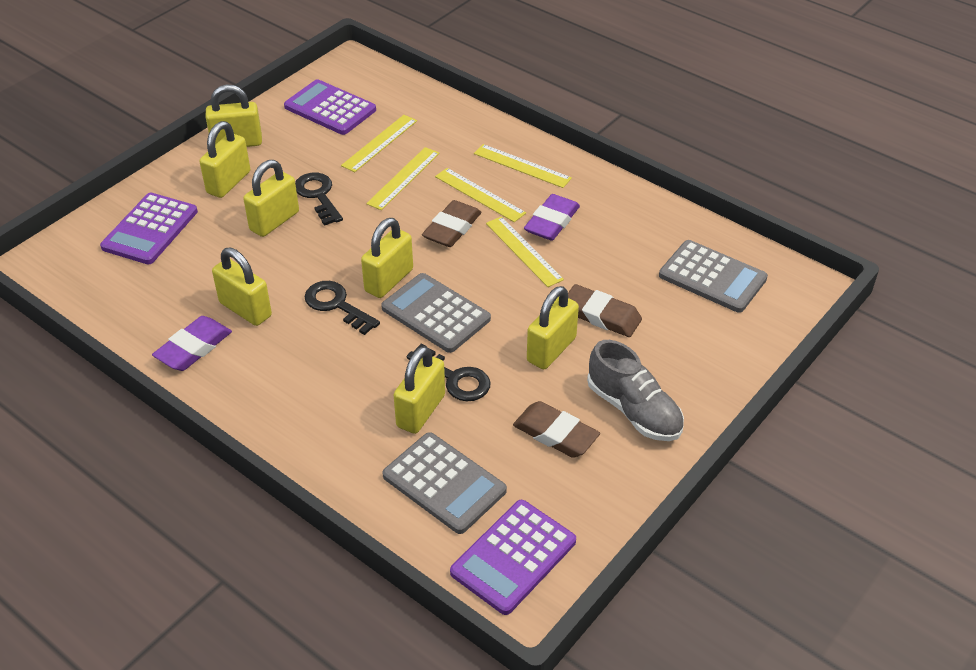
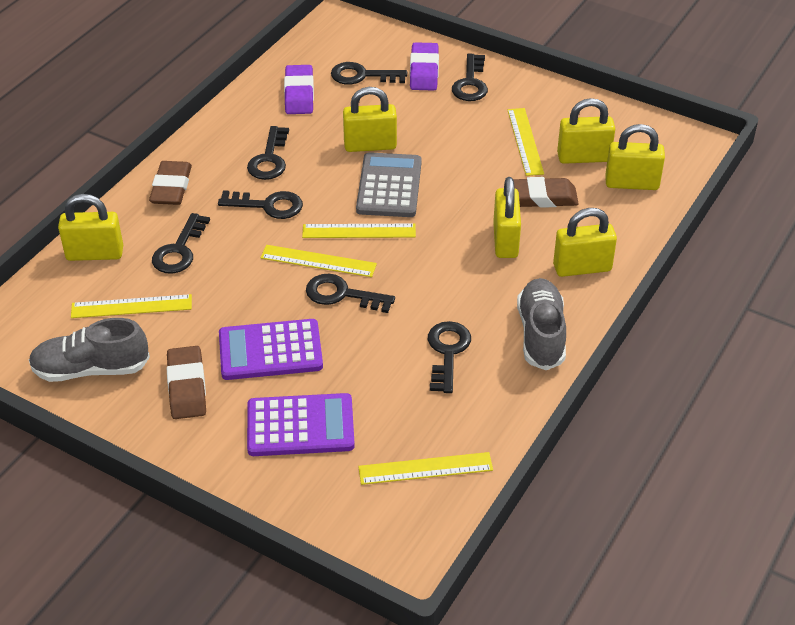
black key: 3 -> 7
grey calculator: 3 -> 1
grey shoe: 1 -> 2
purple calculator: 3 -> 2
yellow padlock: 7 -> 6

